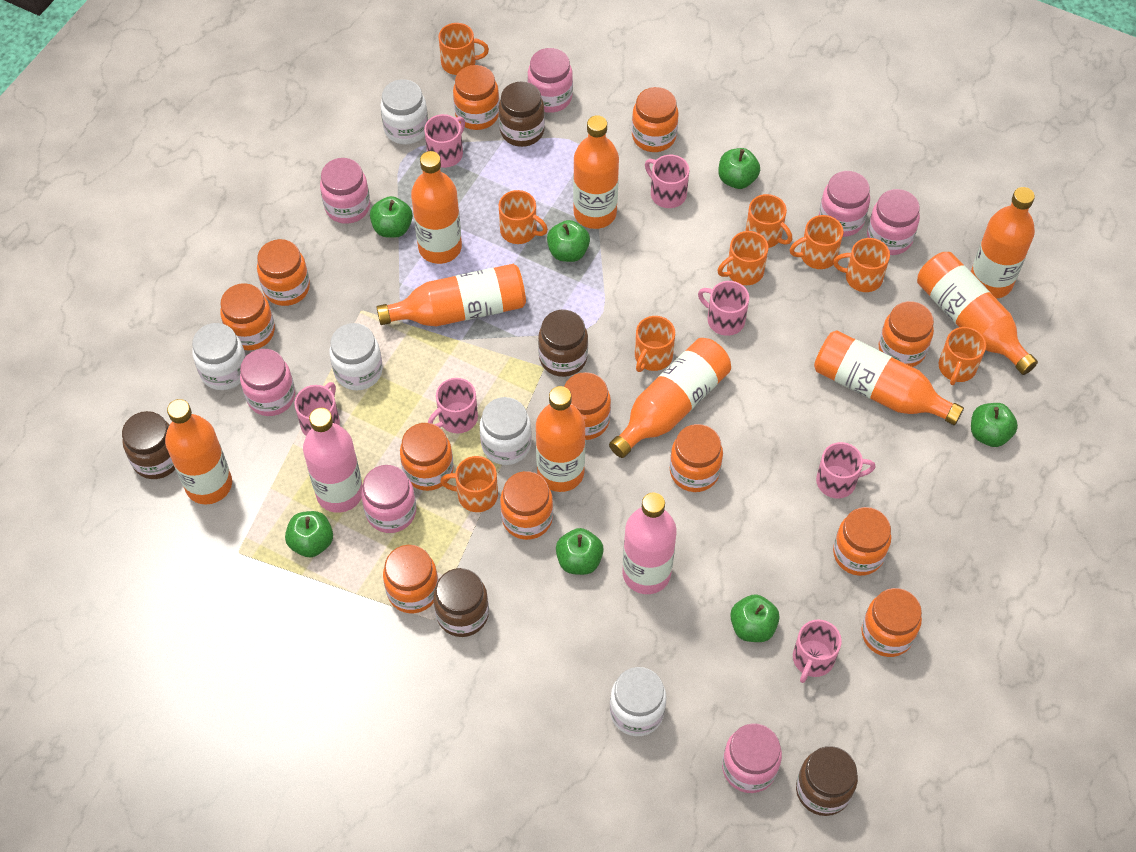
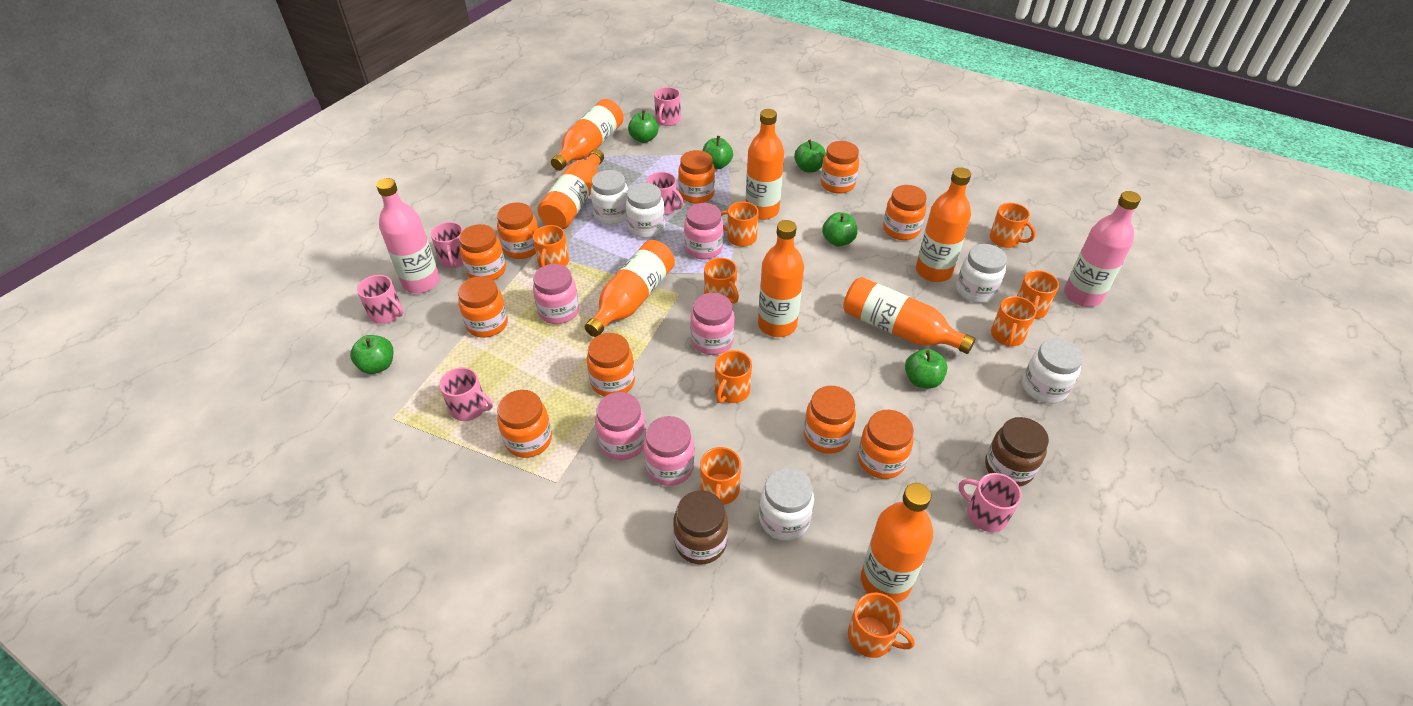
brown jar: 5 -> 2
green apple: 7 -> 6
orange bottle: 9 -> 8
orange jar: 12 -> 10
pink jar: 7 -> 5
pink mug: 7 -> 6

